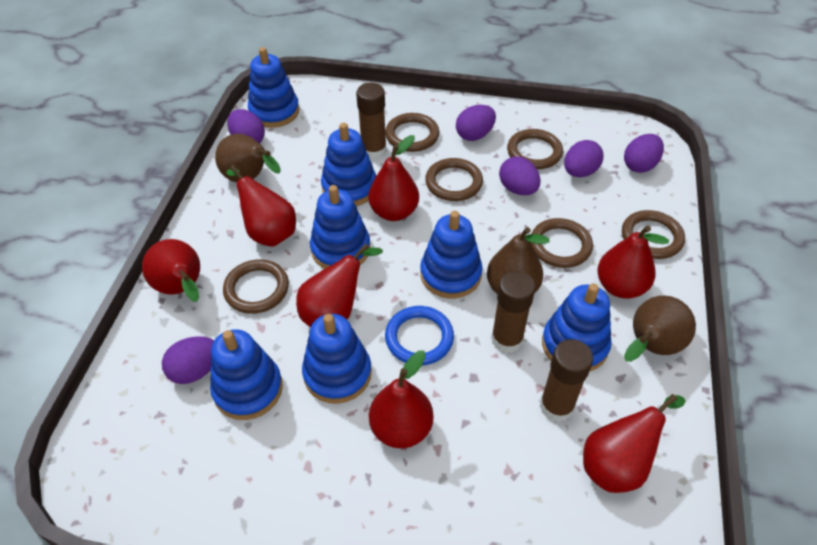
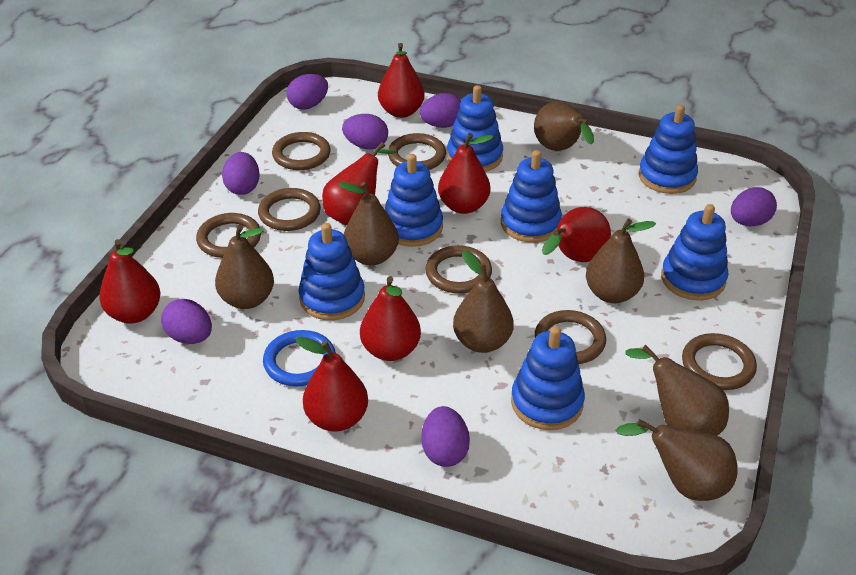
brown glue stick: 3 -> 0
brown pear: 3 -> 7
brown ring: 6 -> 7
purple egg: 6 -> 7

